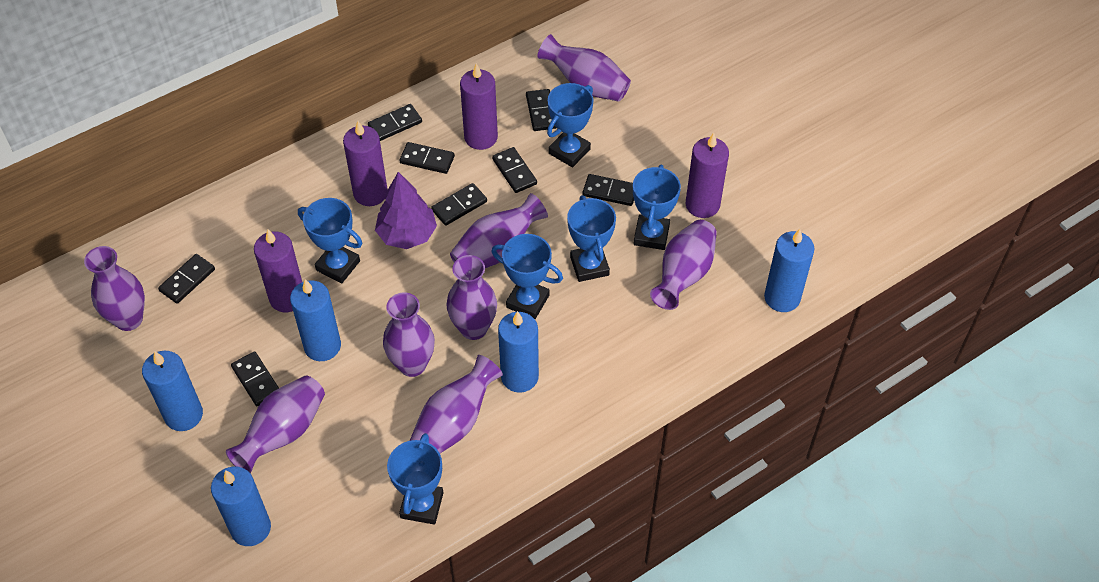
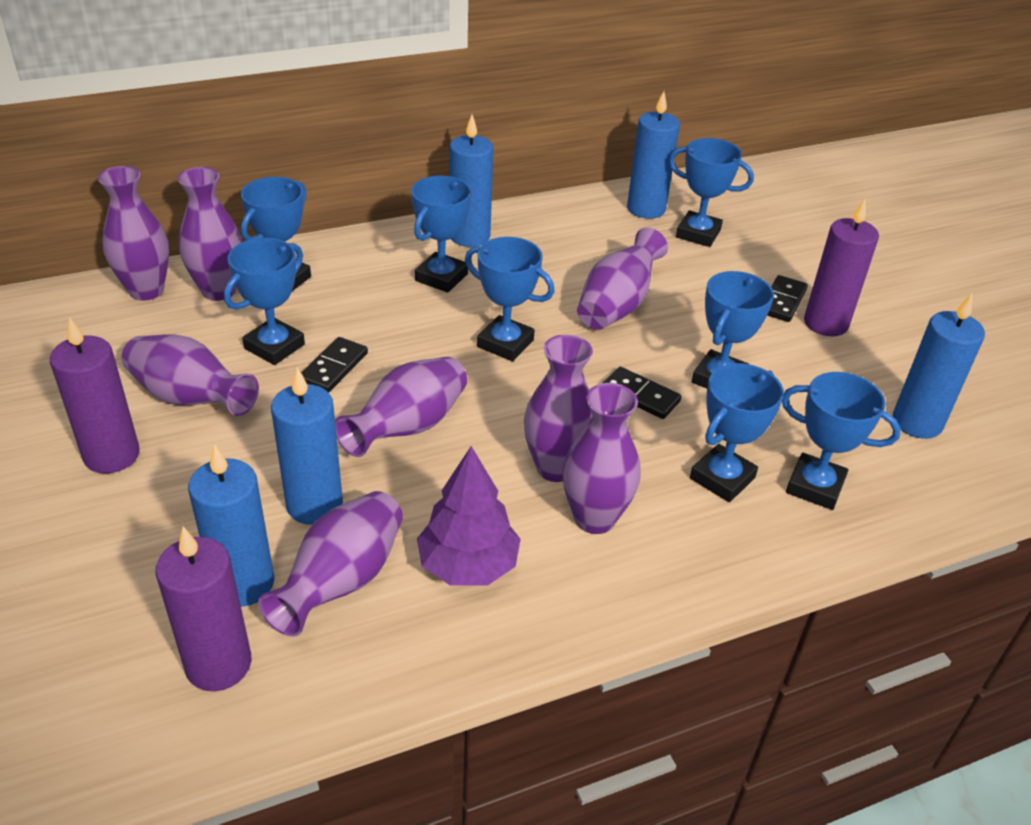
black domino: 8 -> 3
blue trophy: 6 -> 8
purple candle: 4 -> 3

